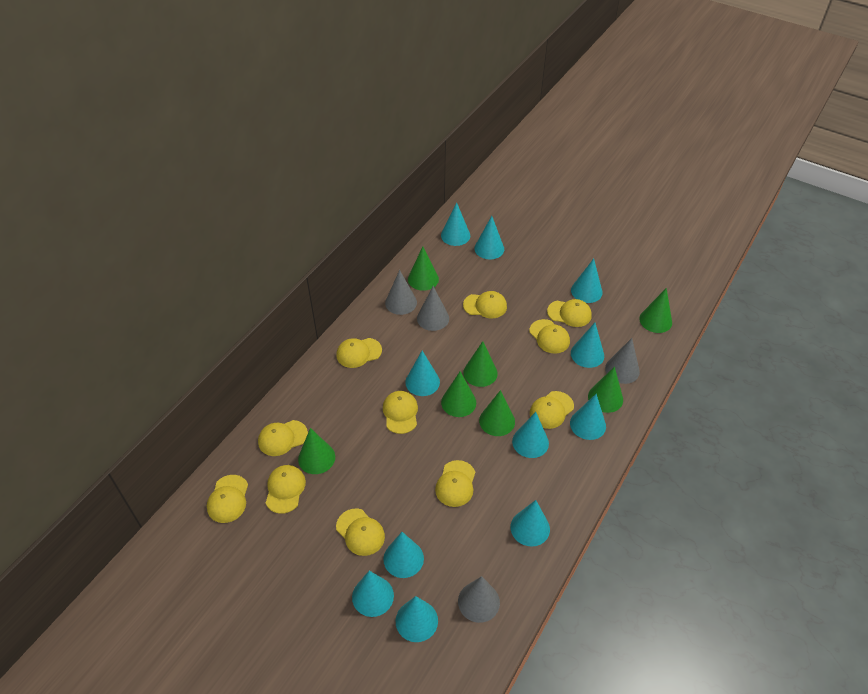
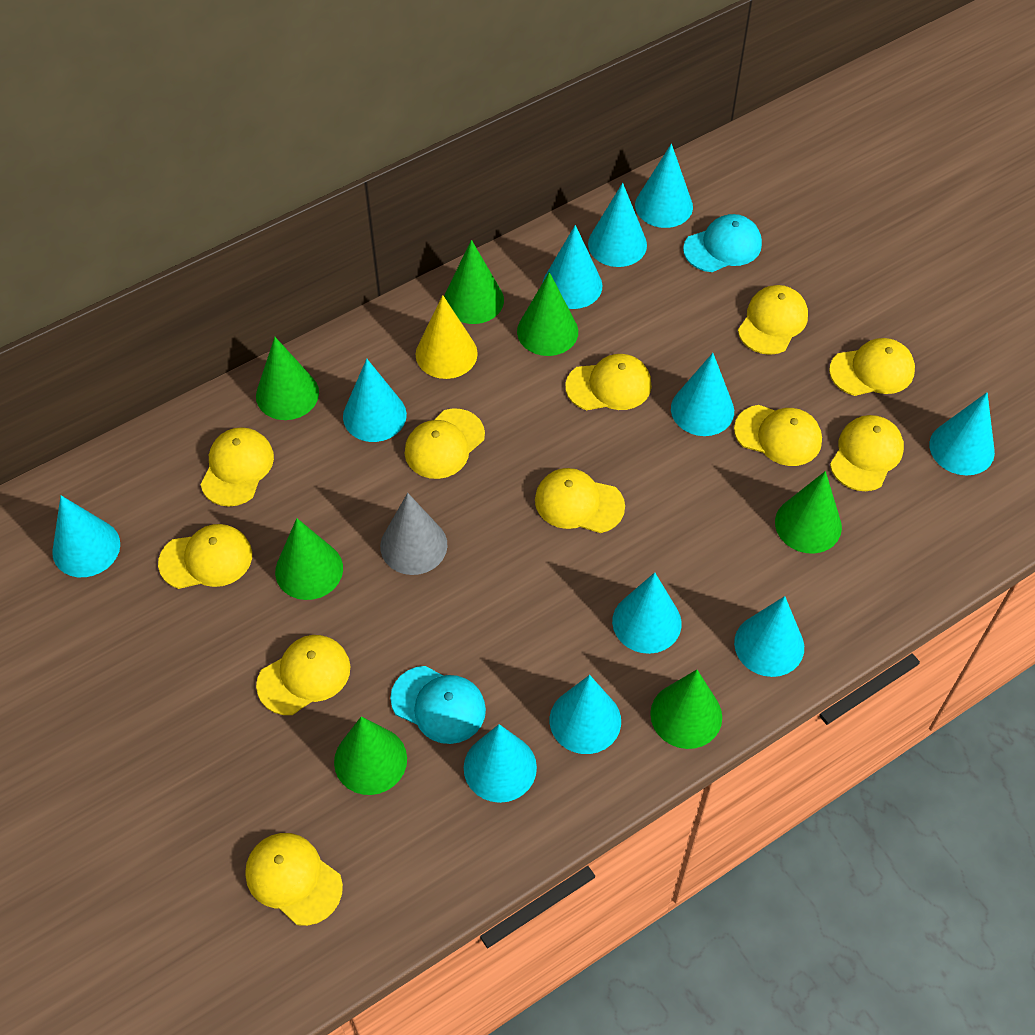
grey cone: 4 -> 1
turquoise cap: 0 -> 2
yellow cone: 0 -> 1

